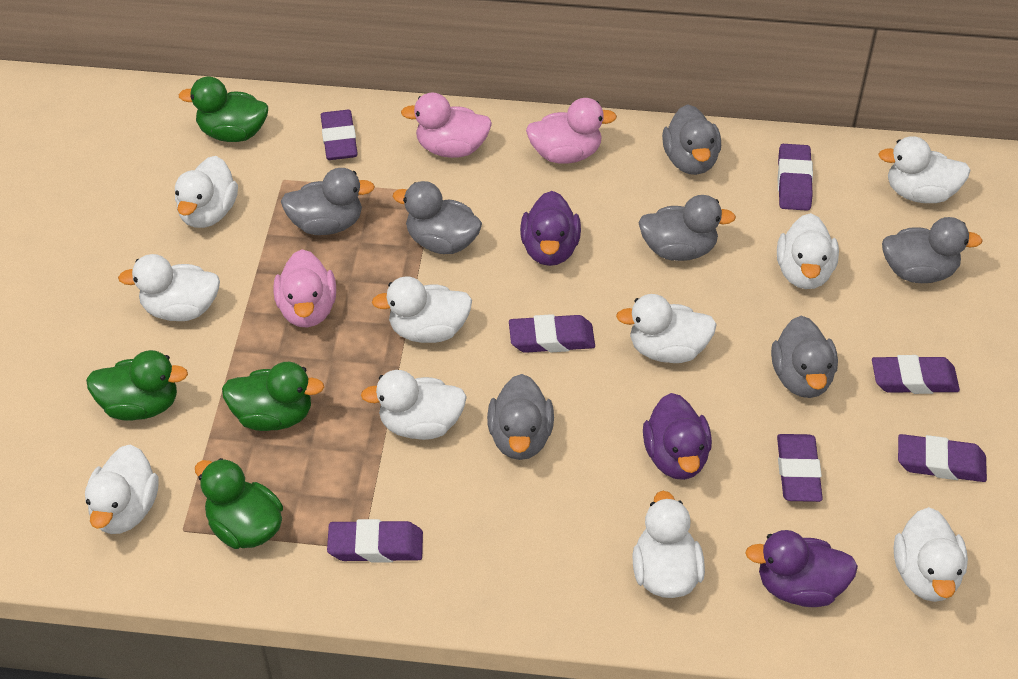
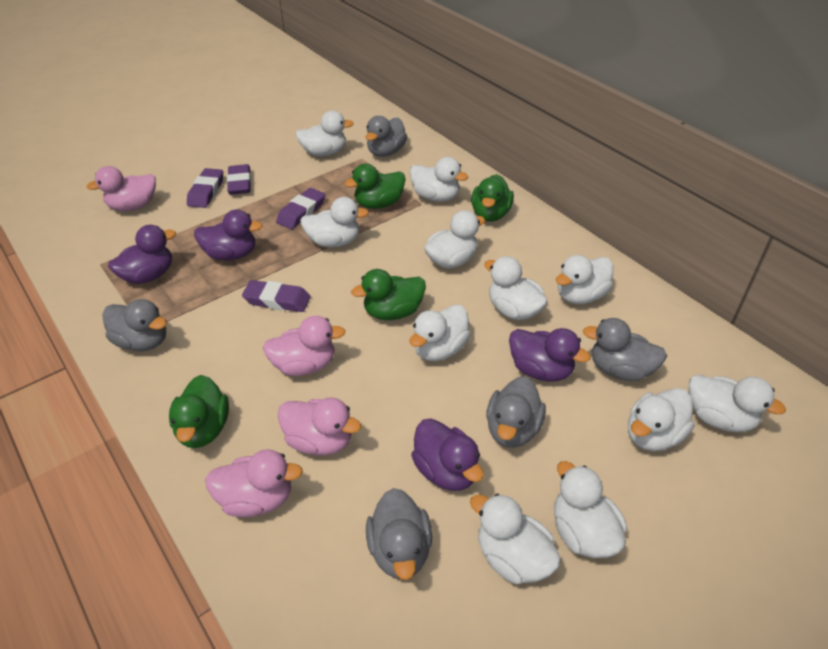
grey duck: 7 -> 5
pink duck: 3 -> 4
purple duck: 3 -> 4
purple eraser: 7 -> 4
white duck: 10 -> 11

